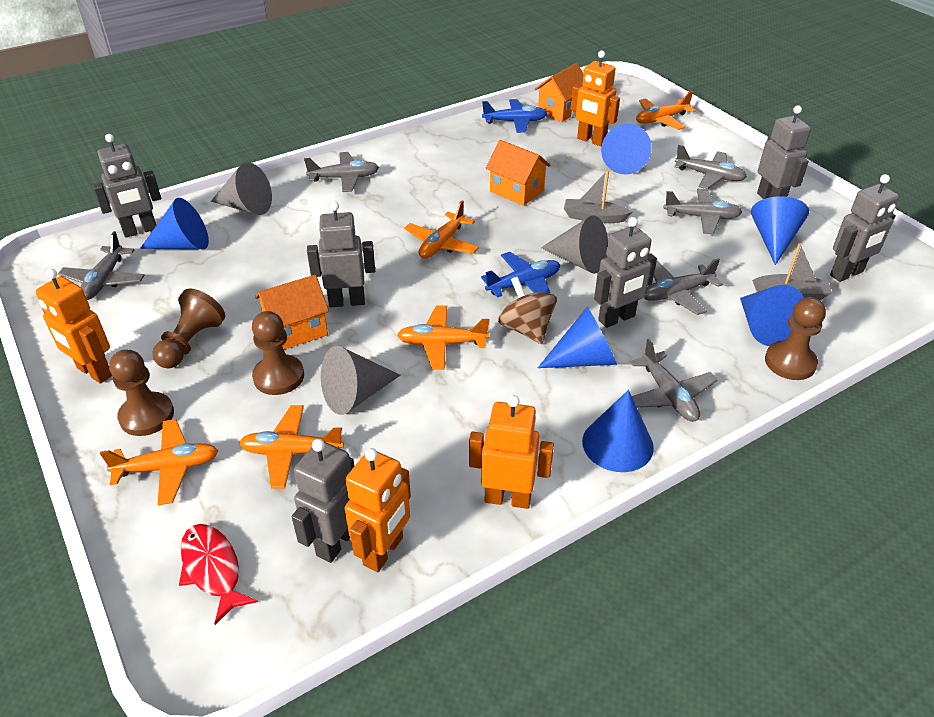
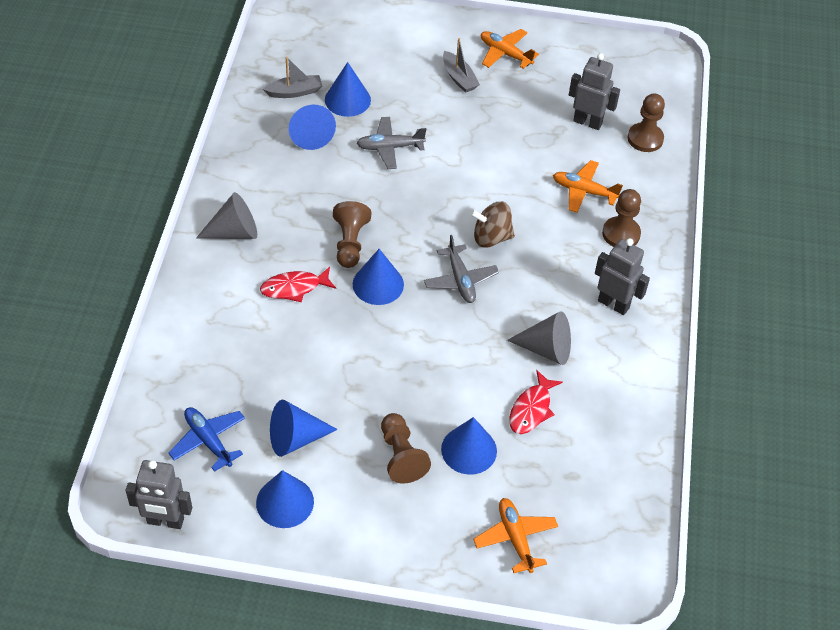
blue plane: 2 -> 1
grey cone: 3 -> 2
grey plane: 6 -> 2
grey robot: 6 -> 3
orange house: 3 -> 0
orange plane: 5 -> 3
orange robot: 4 -> 0
red fish: 1 -> 2

